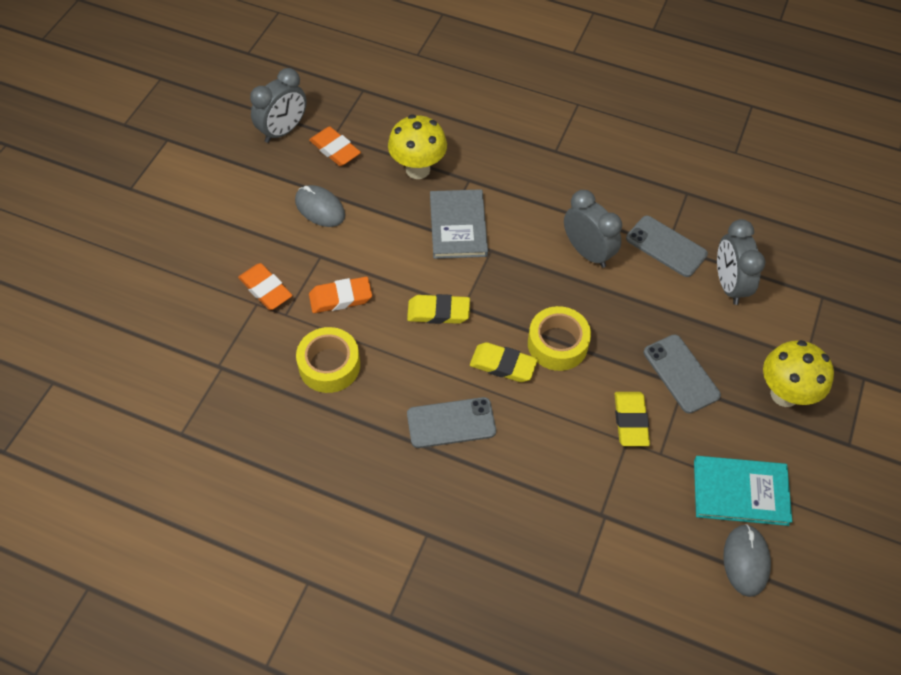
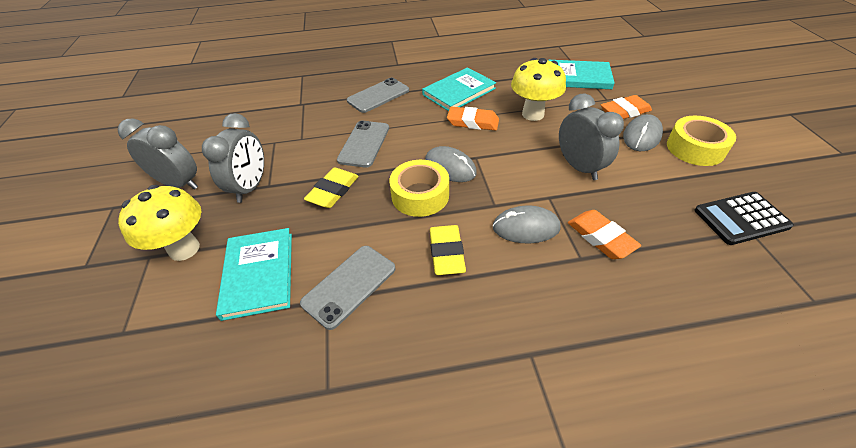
black calculator: 0 -> 1
grey book: 1 -> 0
grey mouse: 2 -> 3
turquoise book: 1 -> 3
yellow eraser: 3 -> 2

